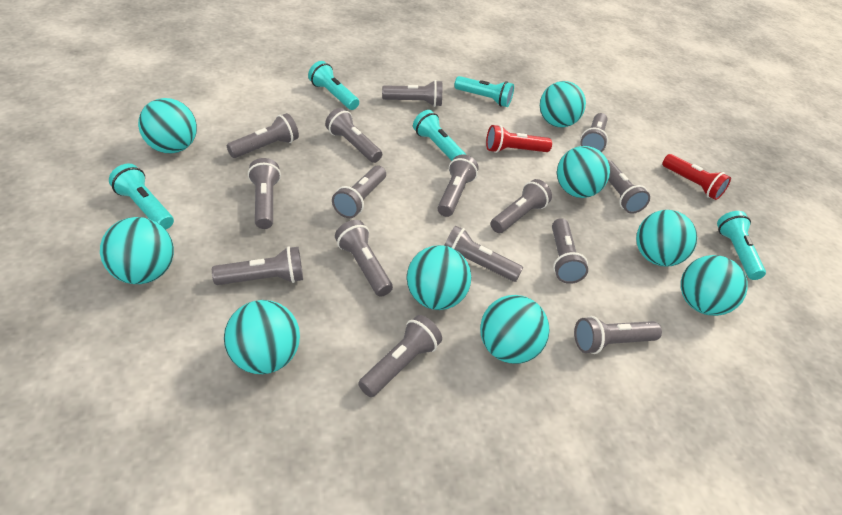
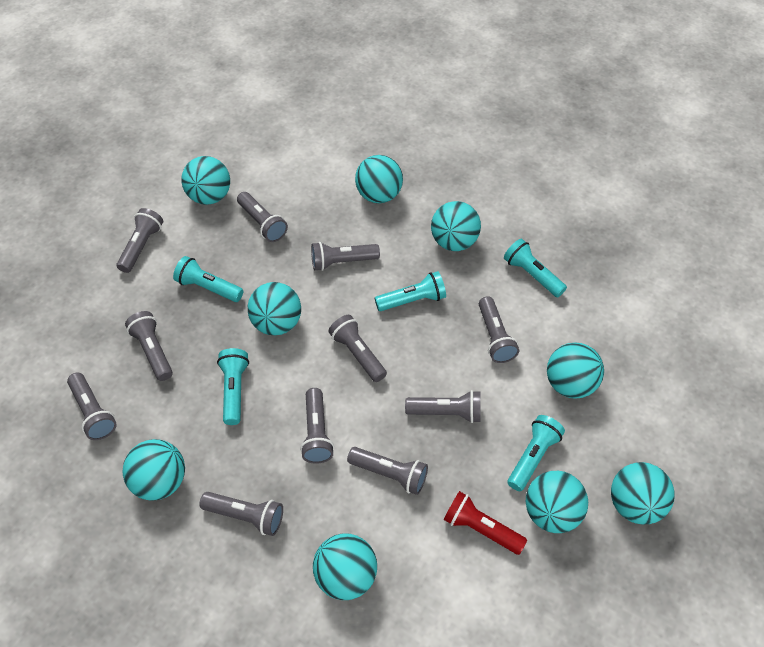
grey flashlight: 15 -> 11
red flashlight: 2 -> 1

